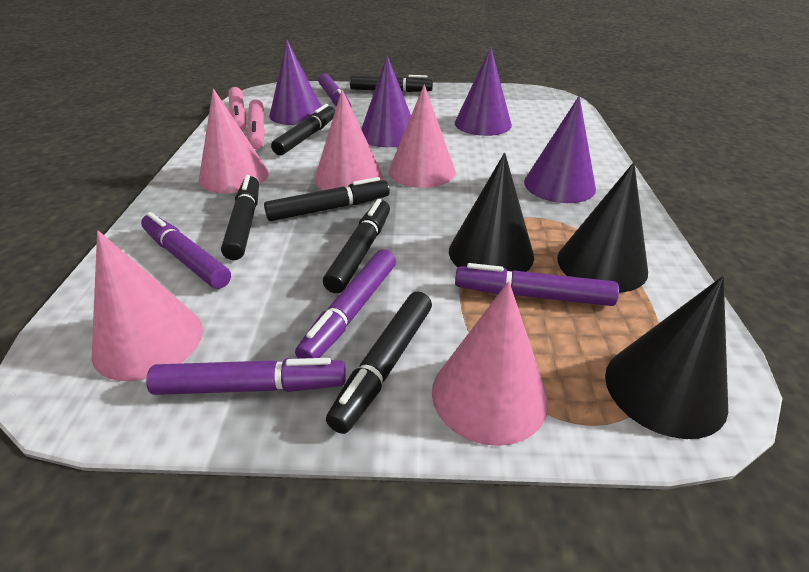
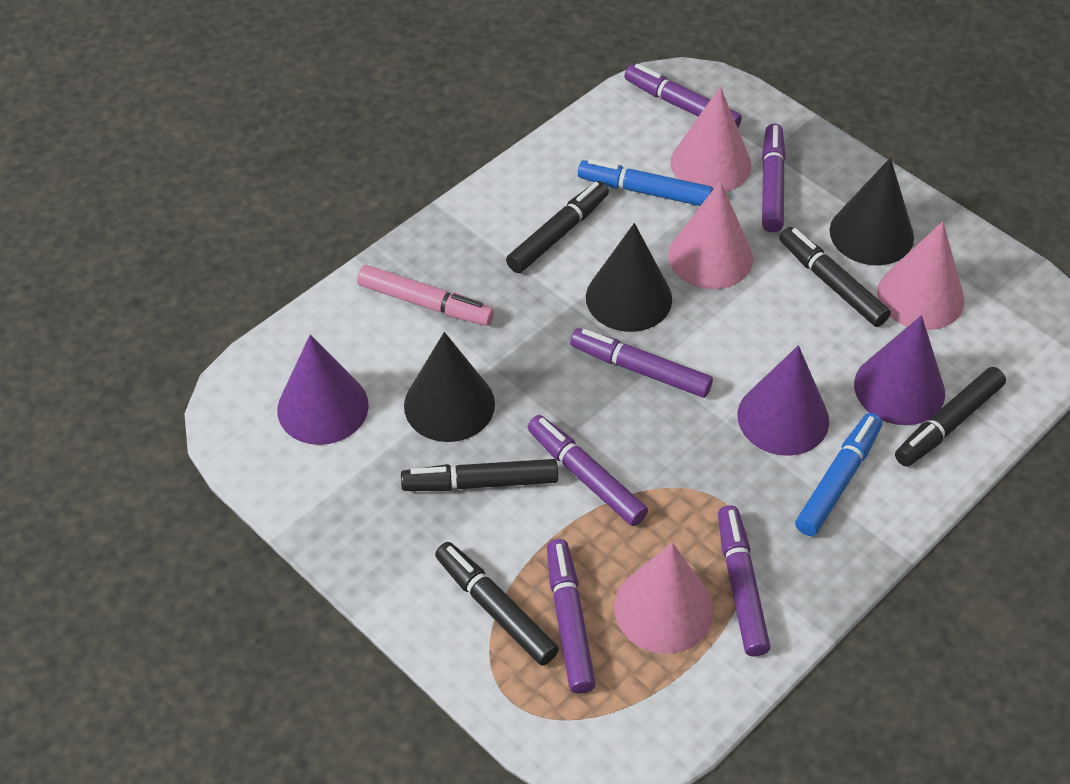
black marker: 6 -> 5
blue marker: 0 -> 2
pink cone: 5 -> 4
pink marker: 2 -> 1
purple cone: 4 -> 3
purple marker: 5 -> 6

